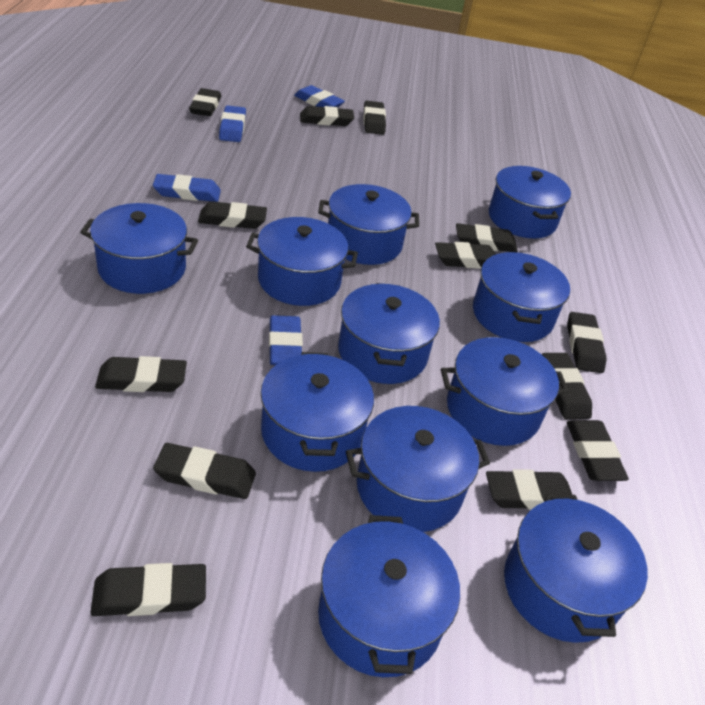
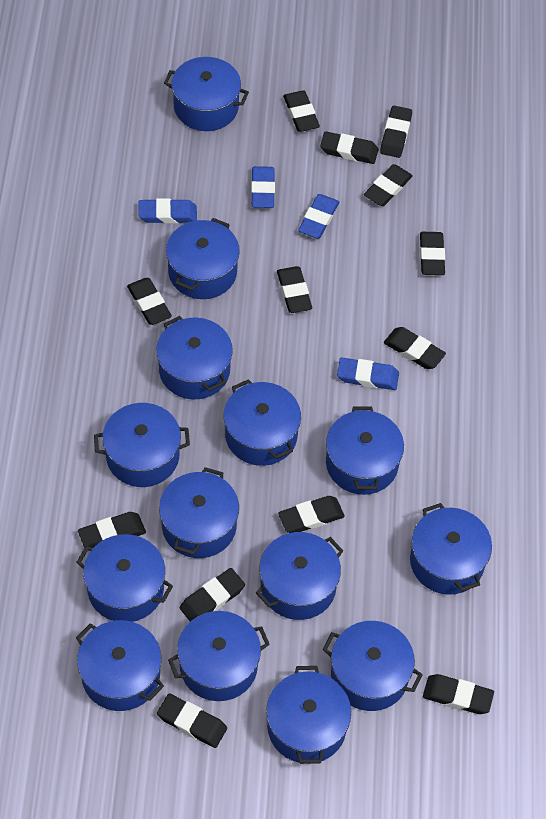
blue pot: 11 -> 14

